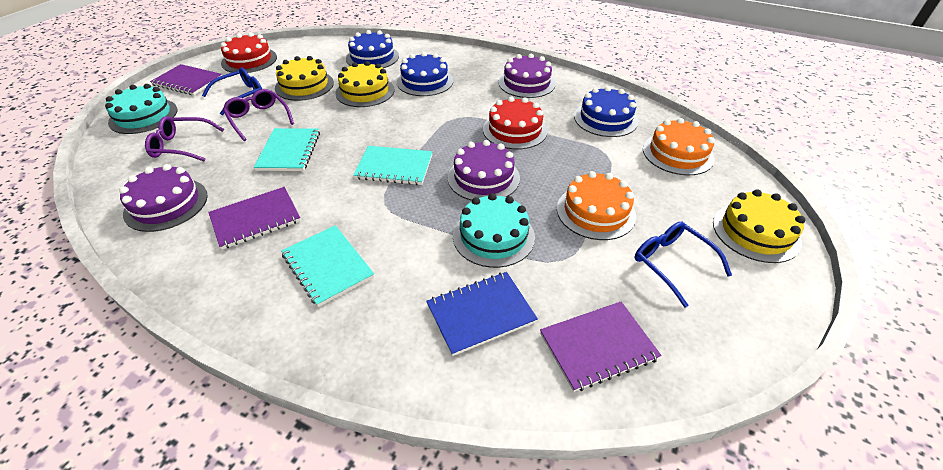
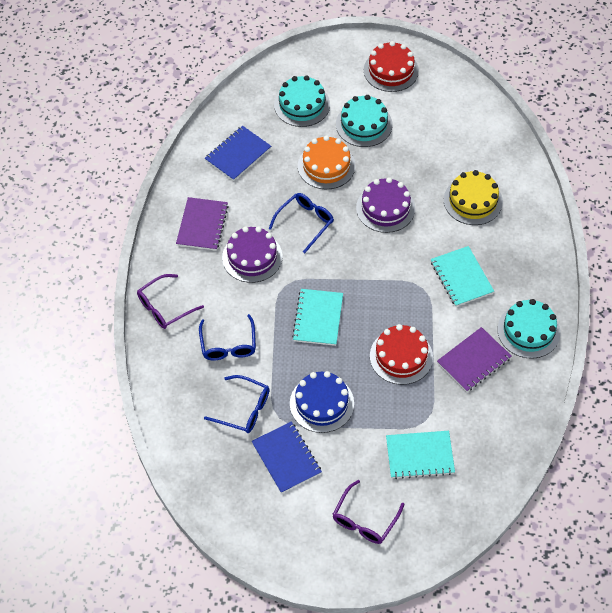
blue cake: 3 -> 1
blue glasses: 2 -> 3
blue notebook: 1 -> 2
orange cake: 2 -> 1
purple cake: 3 -> 2
purple notebook: 3 -> 2
turquoise cake: 2 -> 3
yellow cake: 3 -> 1

